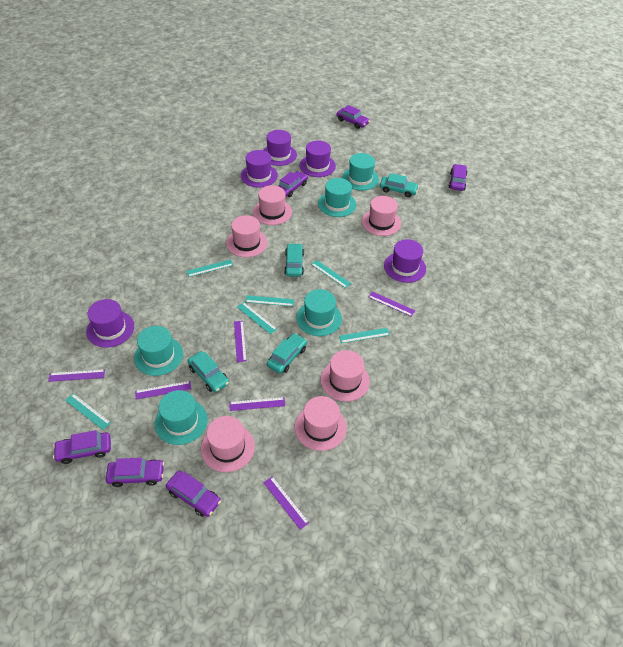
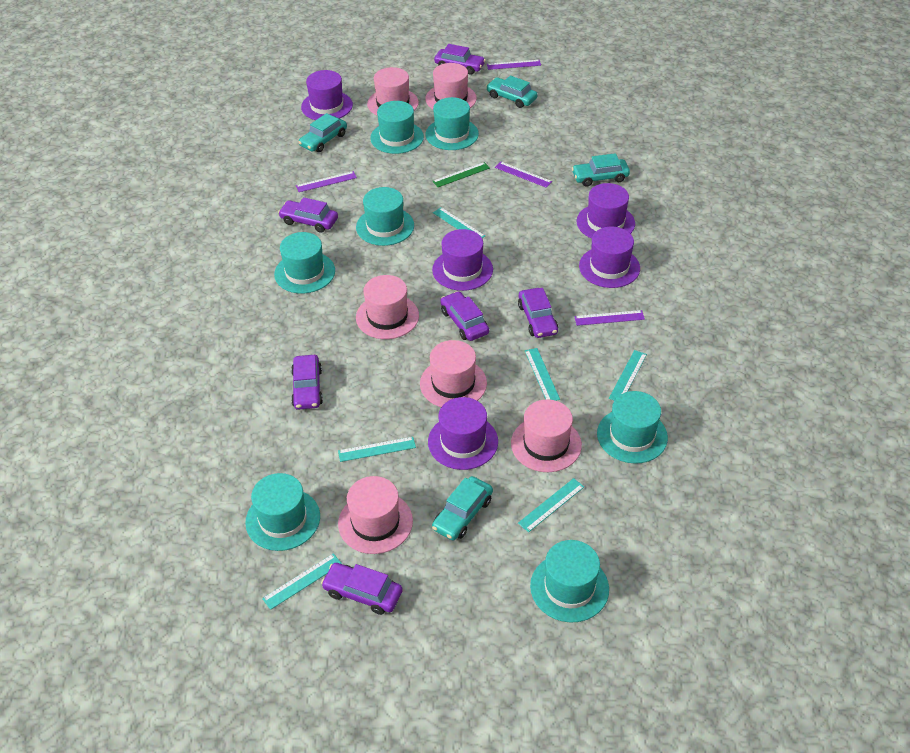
green ruler: 0 -> 1
purple ruler: 6 -> 4
turquoise hat: 5 -> 7

